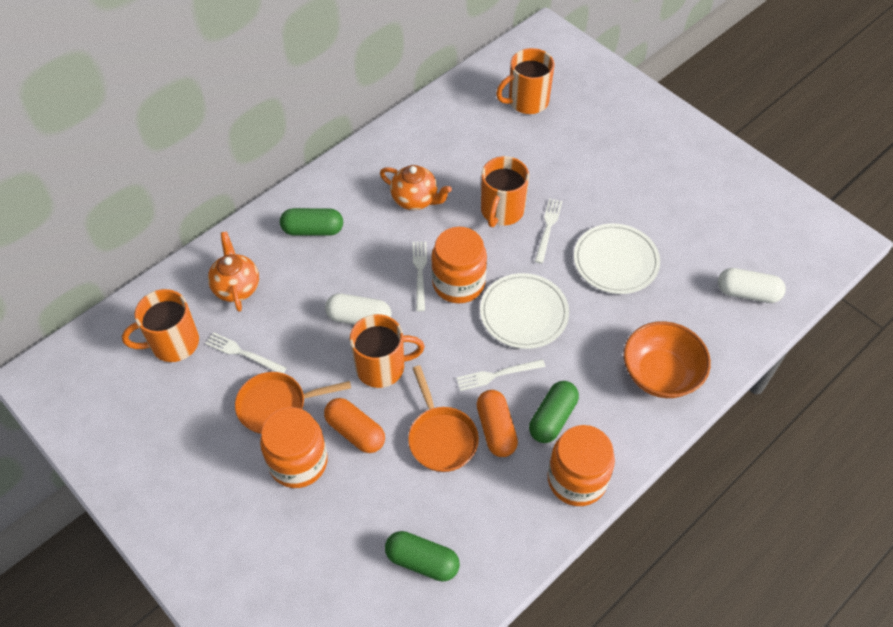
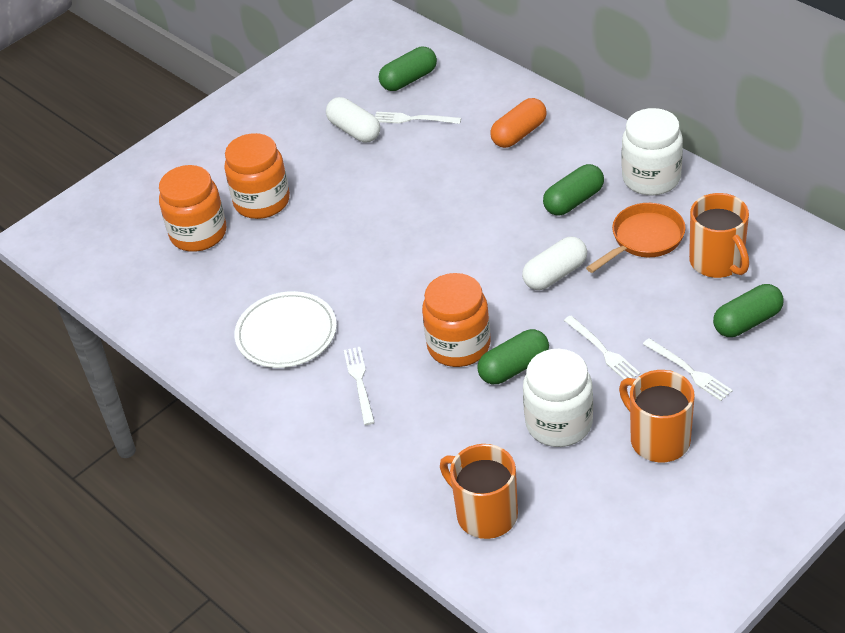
green capsule: 3 -> 4
orange bowl: 1 -> 0
orange capsule: 2 -> 1
orange mug: 4 -> 3
orange pan: 2 -> 1
orange teapot: 2 -> 0
white jar: 0 -> 2
white plate: 2 -> 1

